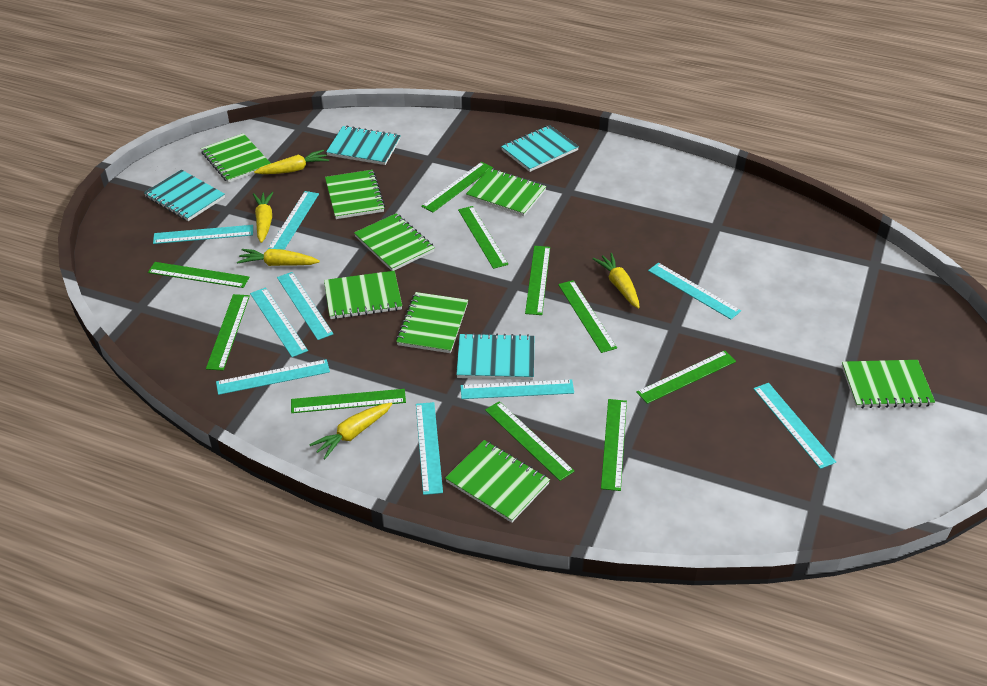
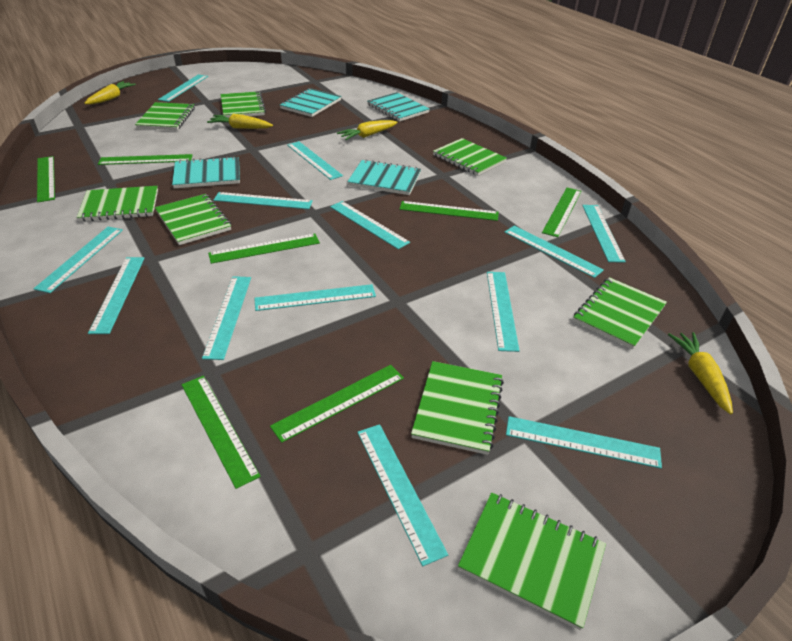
green ruler: 10 -> 7
turquoise ruler: 9 -> 13
yellow carrot: 5 -> 4

